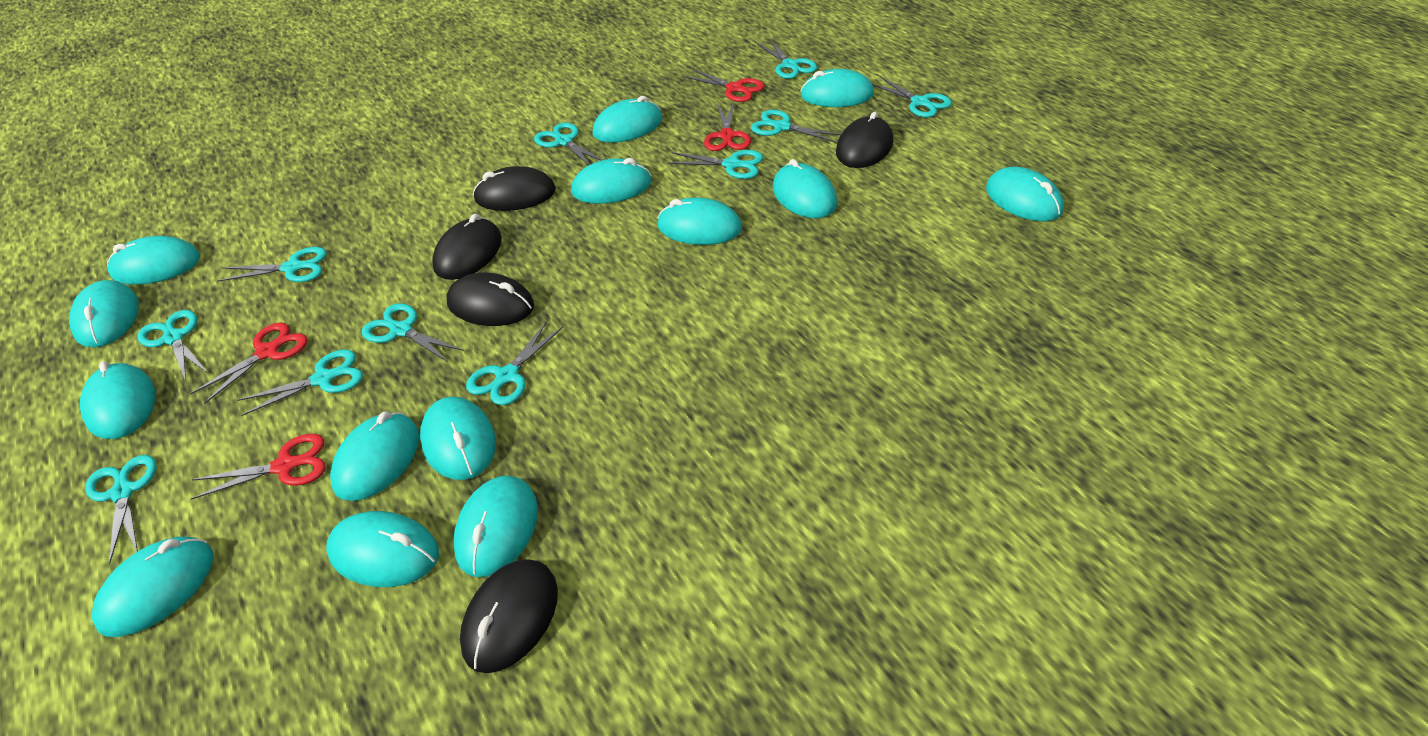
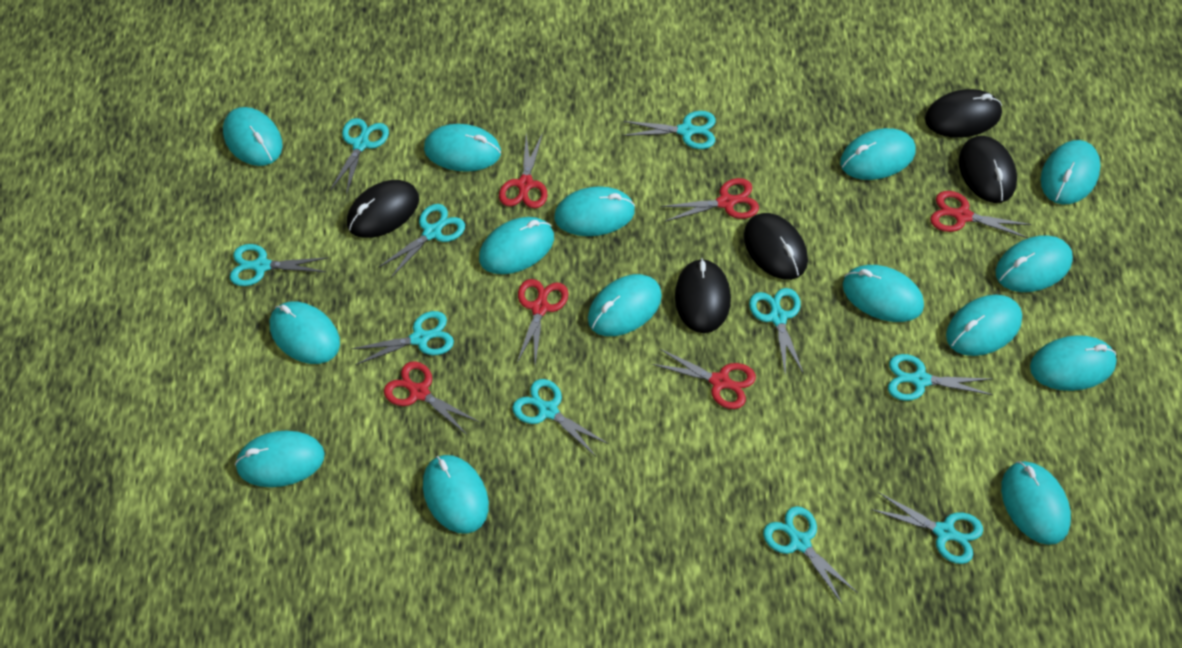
red scissors: 4 -> 6
turquoise mouse: 14 -> 15
turquoise scissors: 11 -> 10

